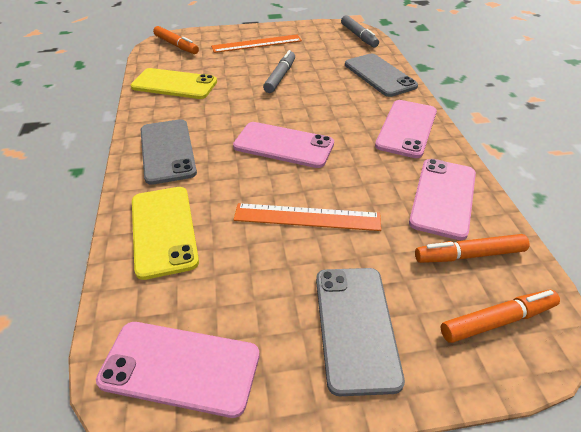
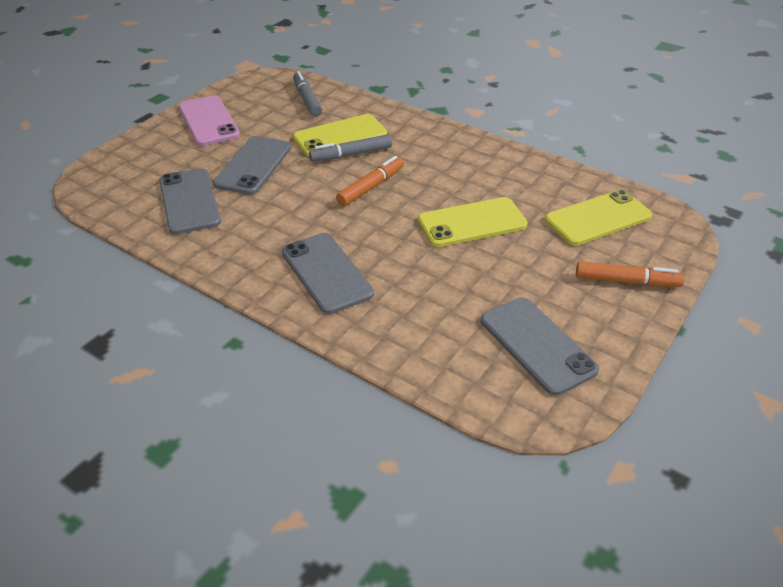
grey phone: 3 -> 4
orange marker: 3 -> 2
orange ruler: 2 -> 0
pink phone: 4 -> 1
yellow phone: 2 -> 3

